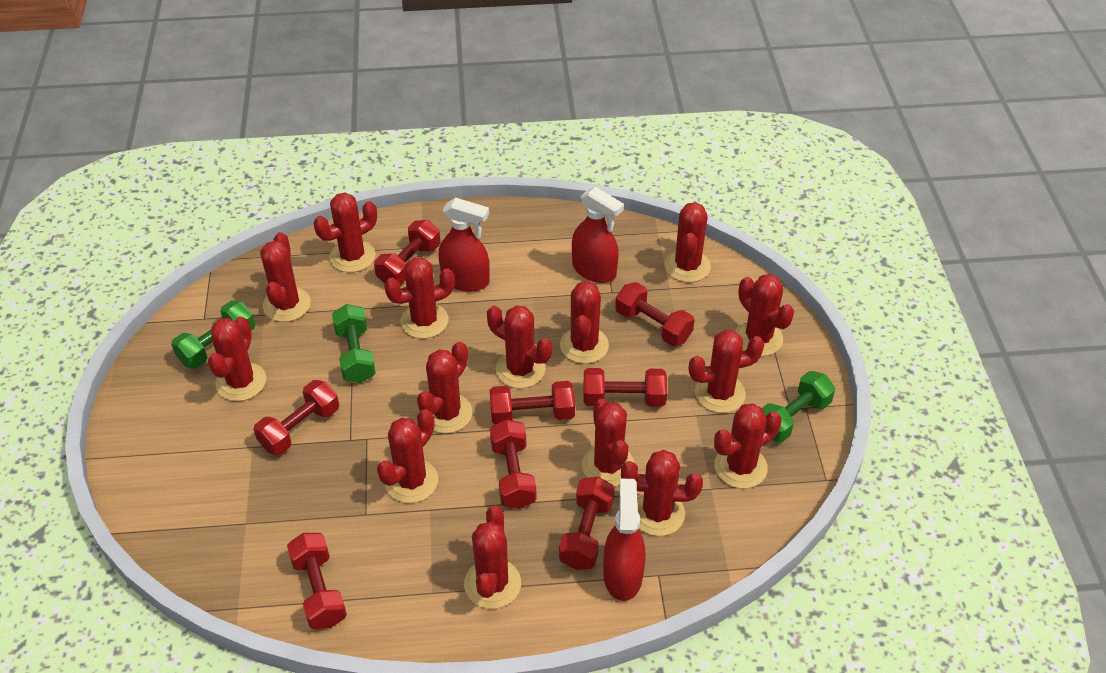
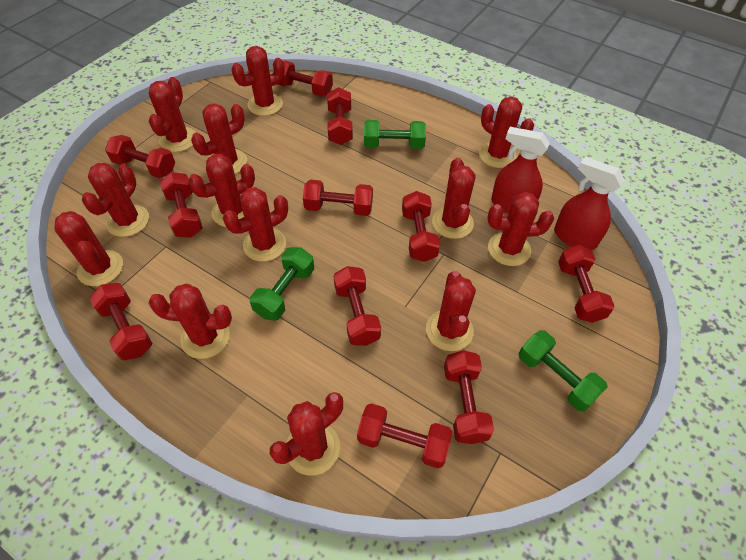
red cactus: 15 -> 13
red dumbbell: 8 -> 11
red spray bottle: 3 -> 2

